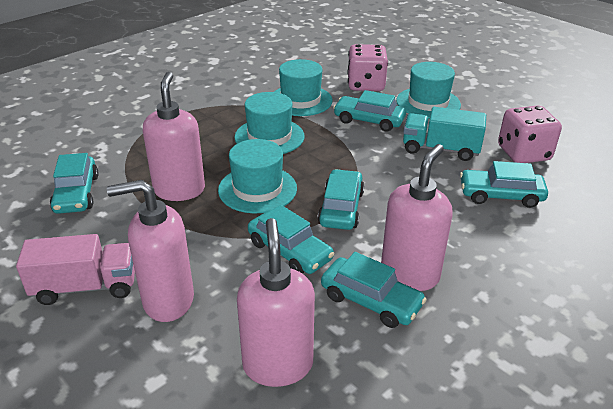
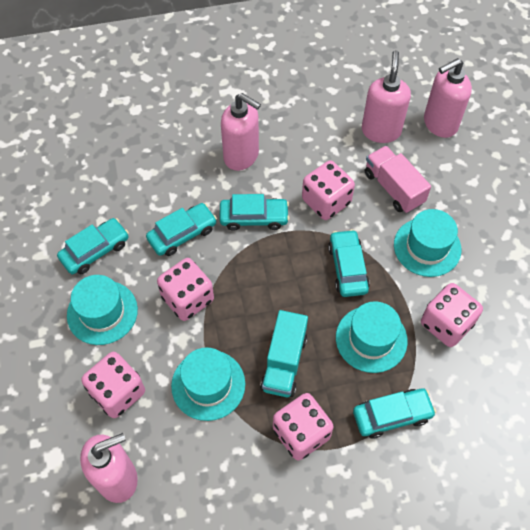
pink dice: 2 -> 5
turquoise car: 6 -> 5

